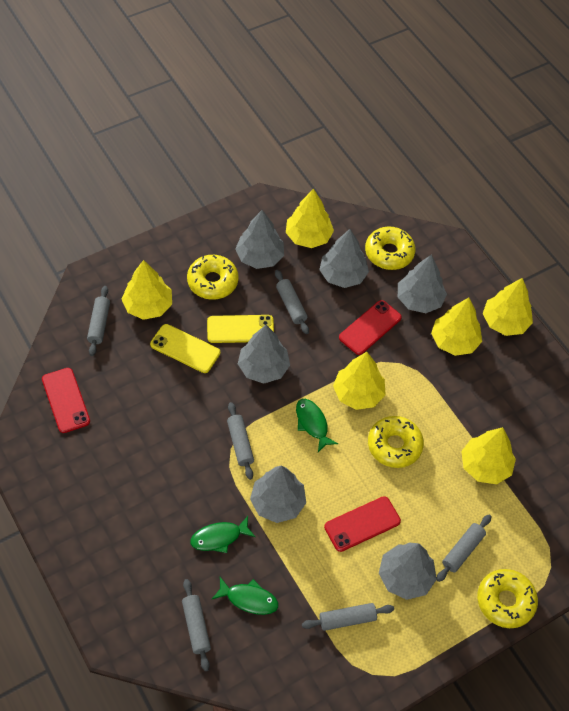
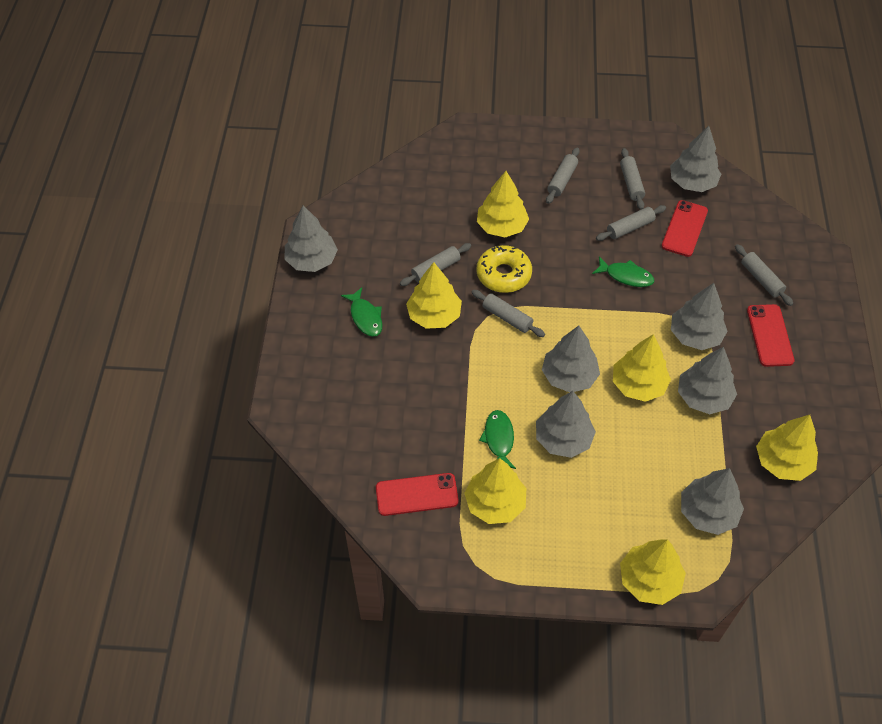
grey tree: 6 -> 7
yellow donut: 4 -> 1
yellow phone: 2 -> 0

